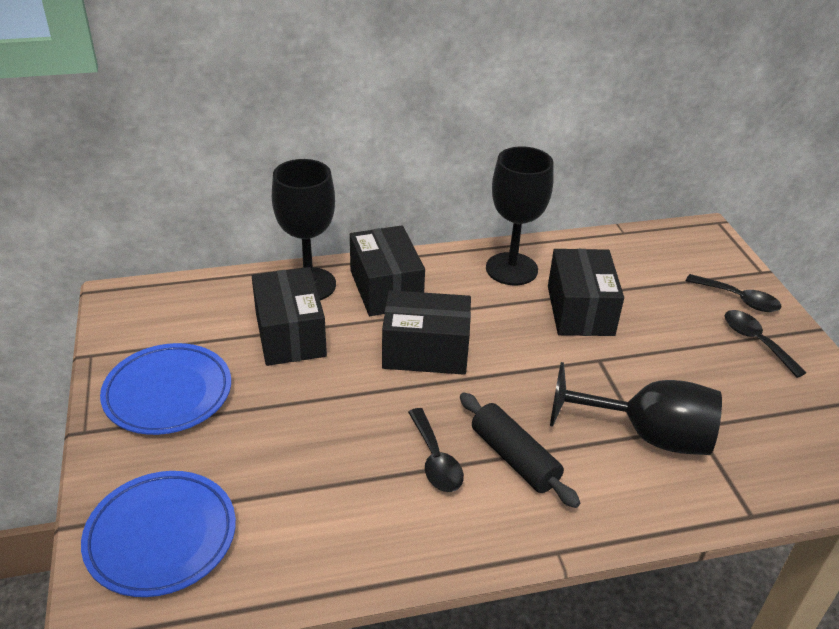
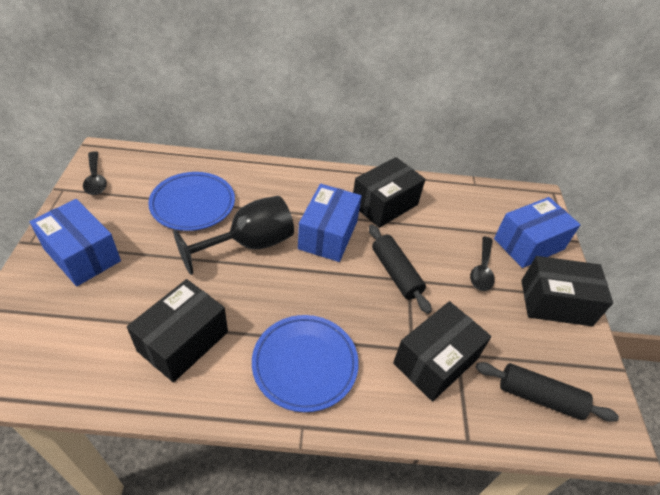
black goblet: 3 -> 1
black rolling pin: 1 -> 2
black spoon: 3 -> 2
blue box: 0 -> 3

